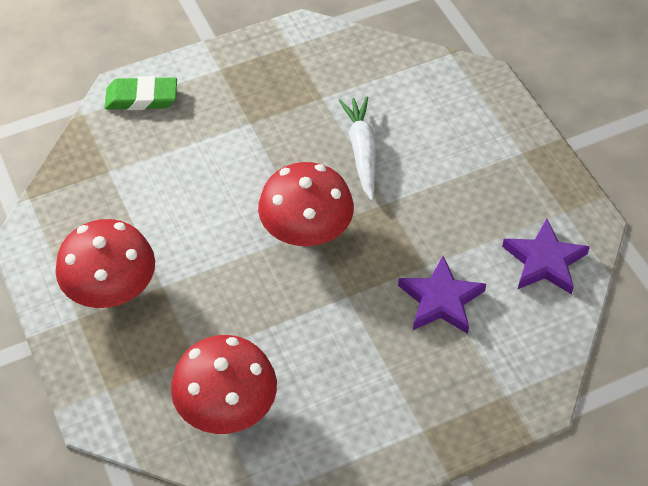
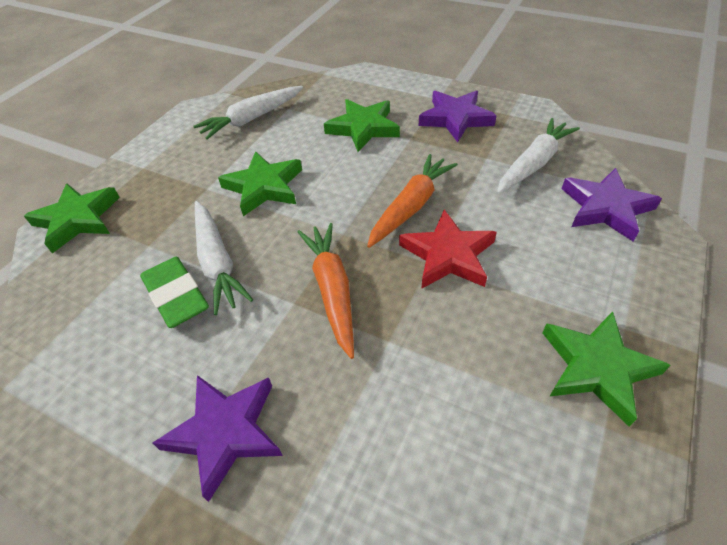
green star: 0 -> 4
orange carrot: 0 -> 2
purple star: 2 -> 3
red mushroom: 3 -> 0
red star: 0 -> 1
white carrot: 1 -> 3

